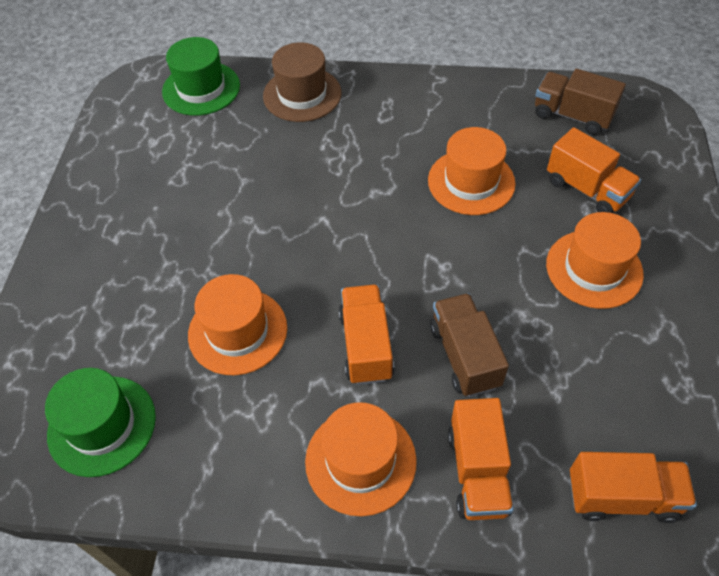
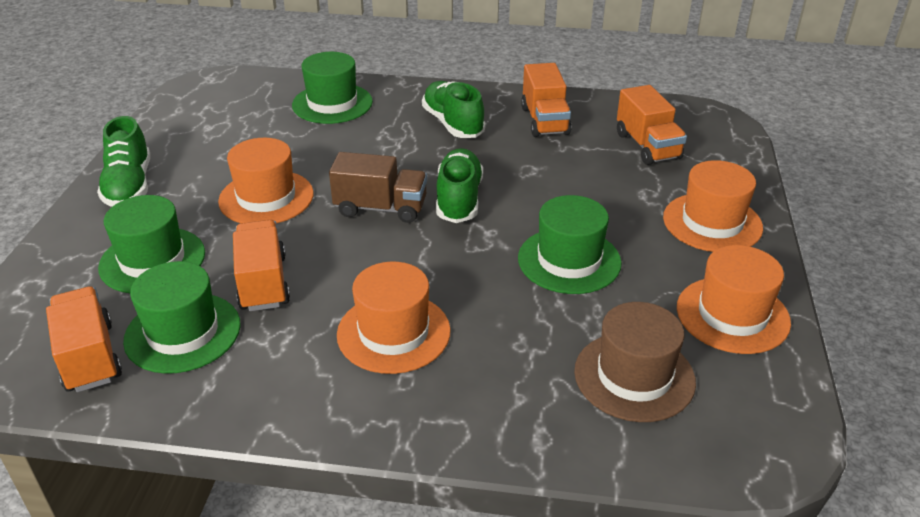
brown truck: 2 -> 1
green hat: 2 -> 4
green shoe: 0 -> 3

